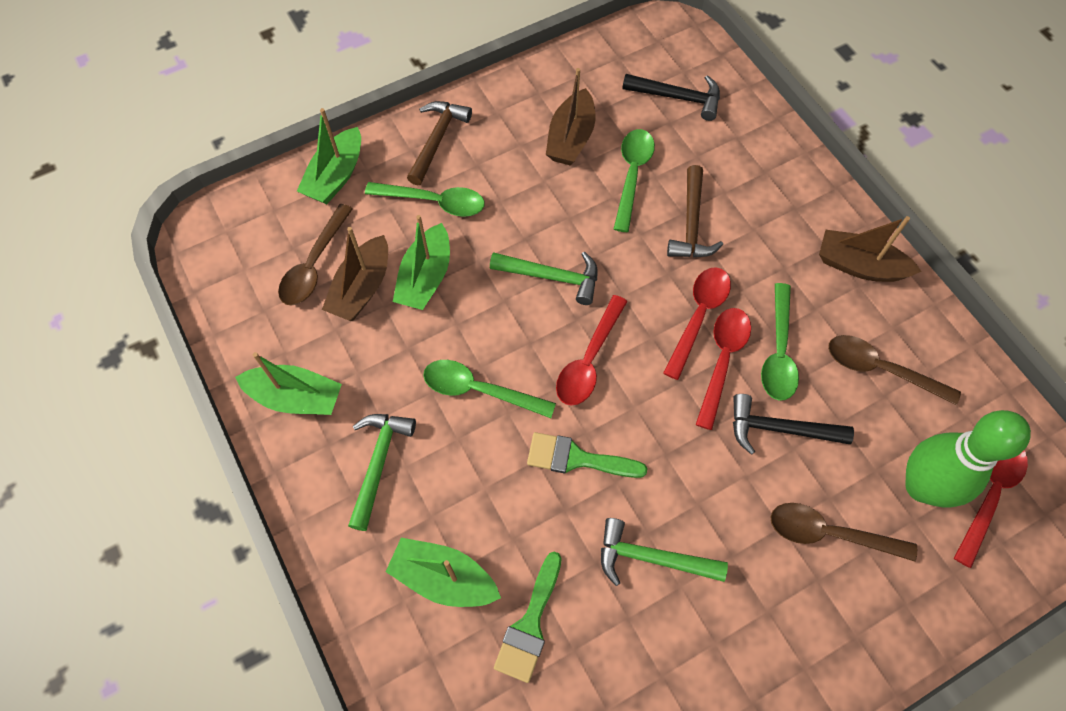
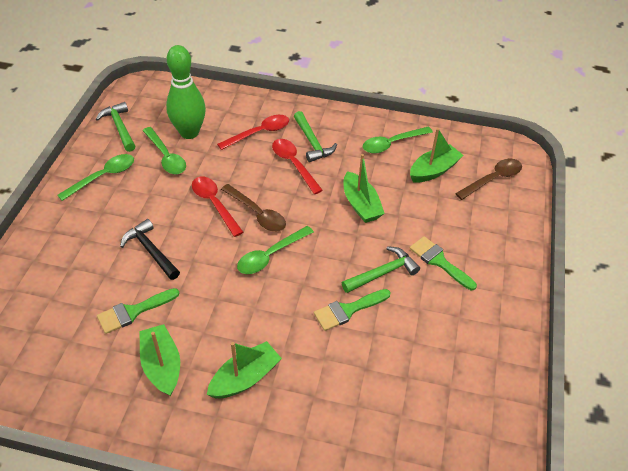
black hammer: 2 -> 1
brown boat: 3 -> 0
brown hammer: 2 -> 0
brown spoon: 3 -> 2
green brush: 2 -> 3
red spoon: 4 -> 3

